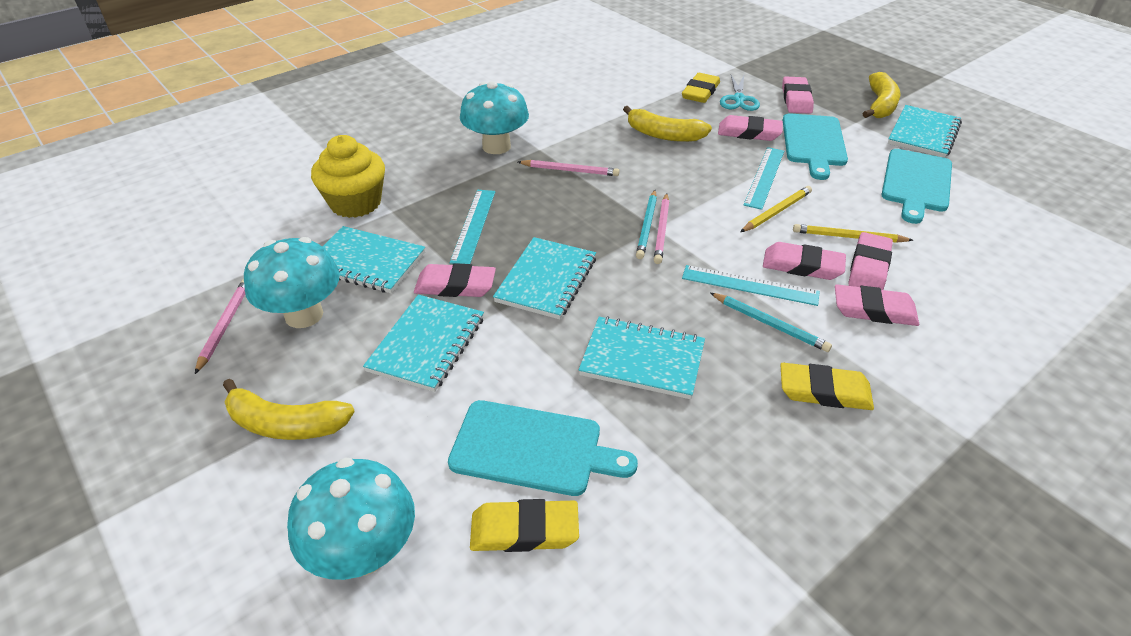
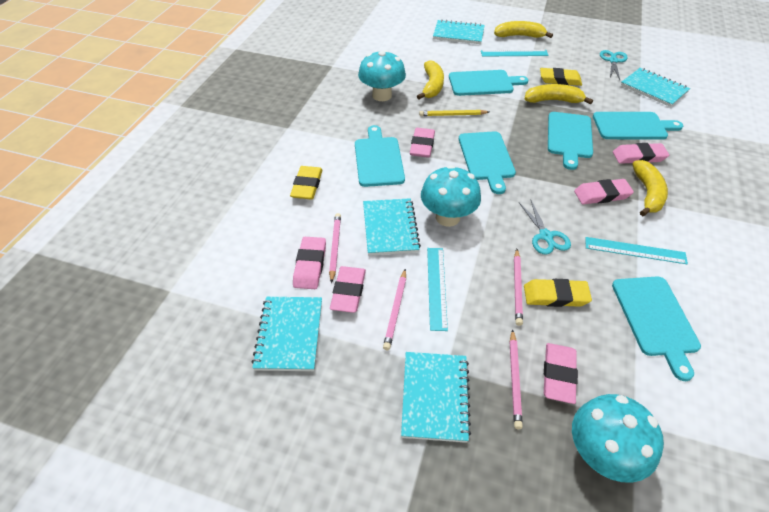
pink pencil: 3 -> 4
turquoise cutting board: 3 -> 6
turquoise pencil: 2 -> 0
turquoise scissors: 1 -> 2
yellow banana: 3 -> 4
yellow cupcake: 1 -> 0
yellow pencil: 2 -> 1

